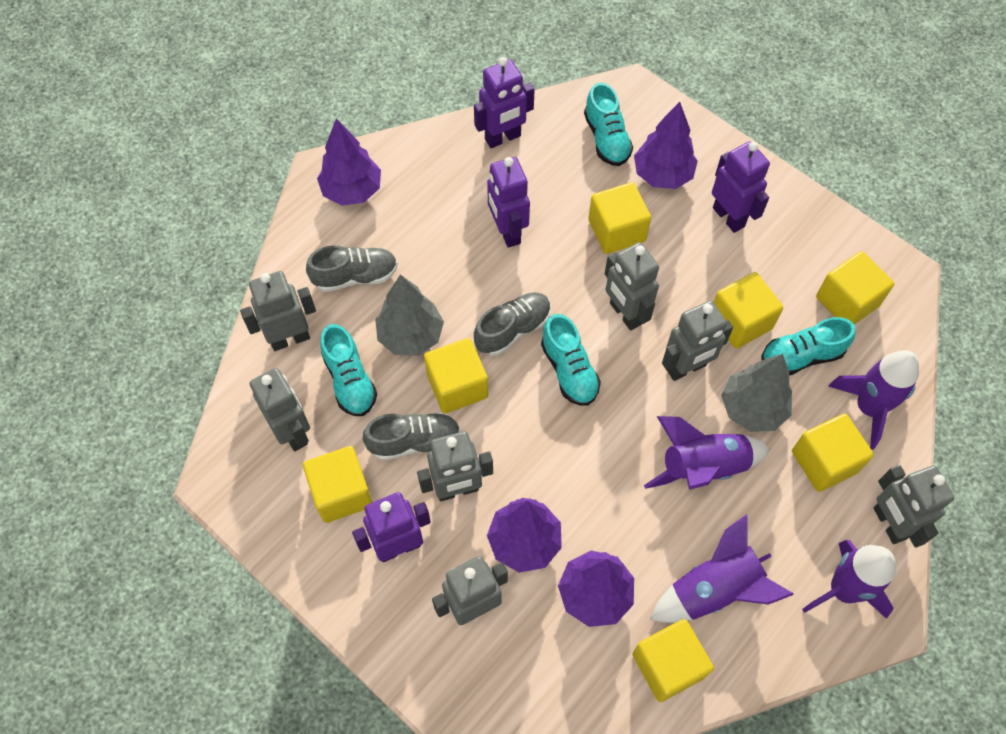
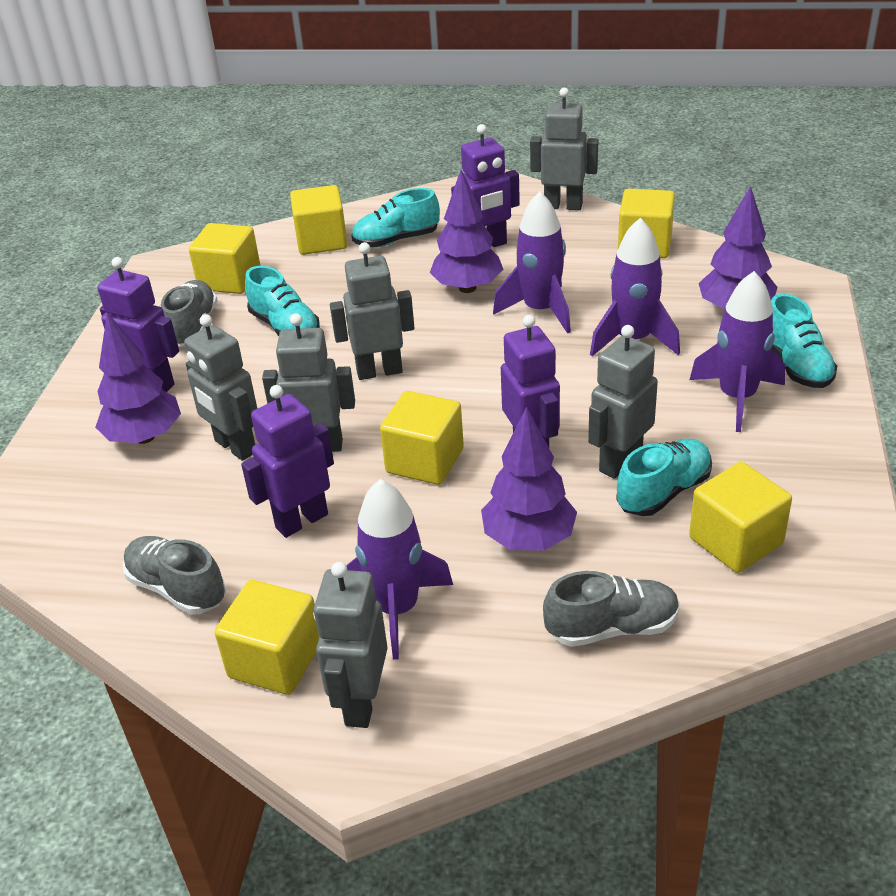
grey robot: 7 -> 6
grey tree: 2 -> 0
yellow cube: 7 -> 6

